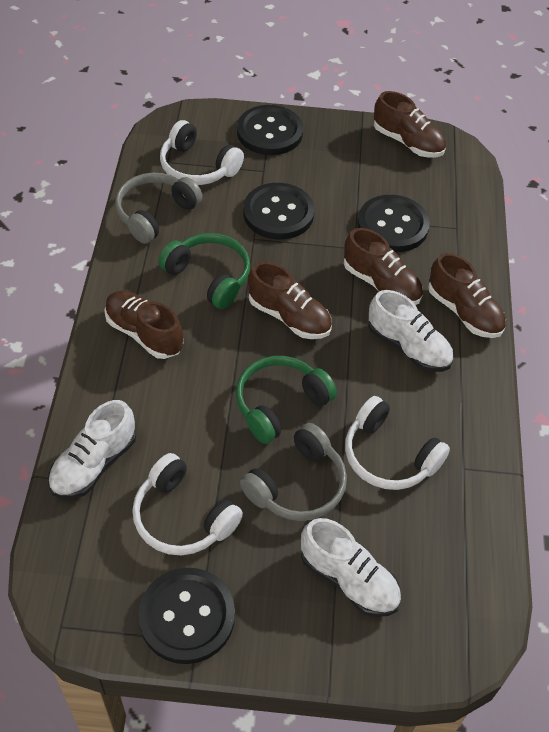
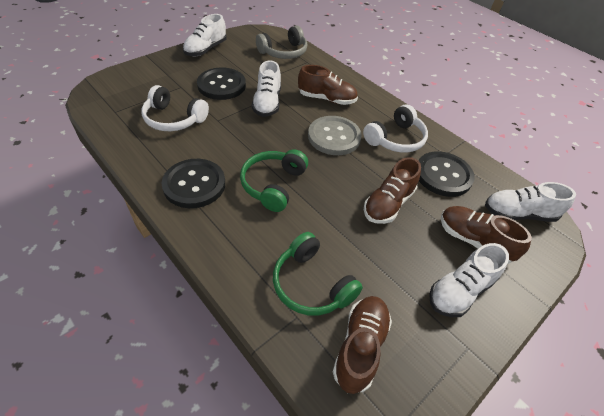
black button: 4 -> 3
brown shoe: 5 -> 4
grey button: 0 -> 1
grey headphones: 2 -> 1
white headphones: 3 -> 2
white shoe: 3 -> 4

